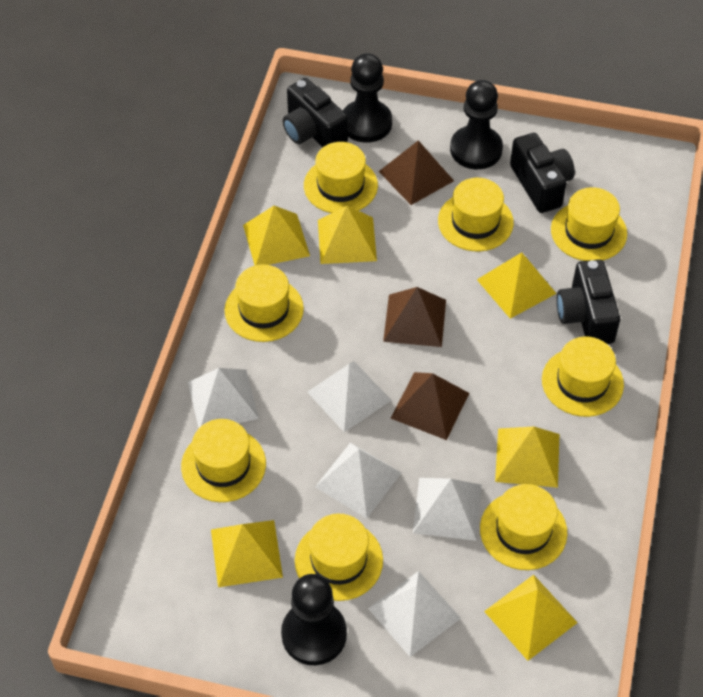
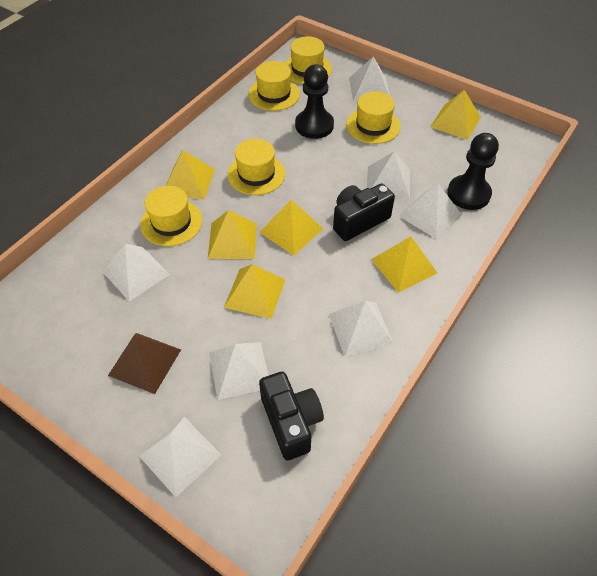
black camera: 3 -> 2
black pawn: 3 -> 2
brown pyramid: 3 -> 1
white pyramid: 5 -> 7
yellow hat: 8 -> 5

